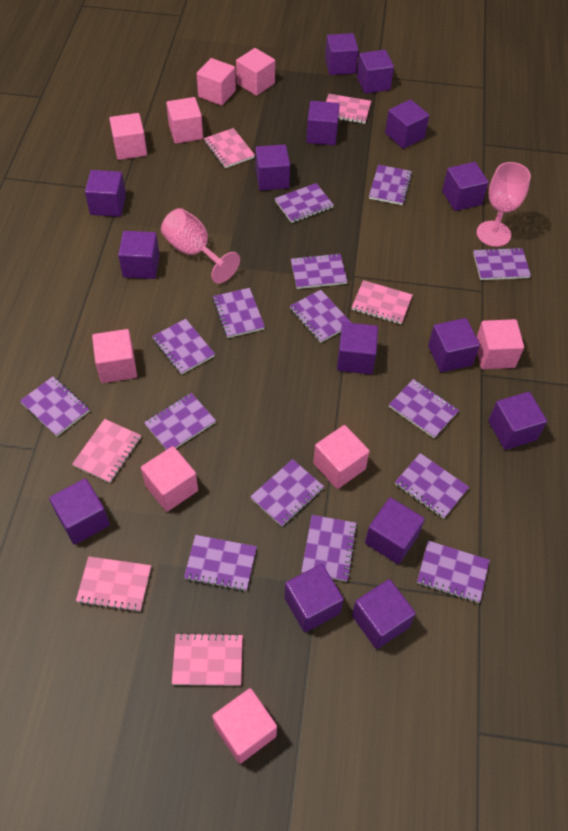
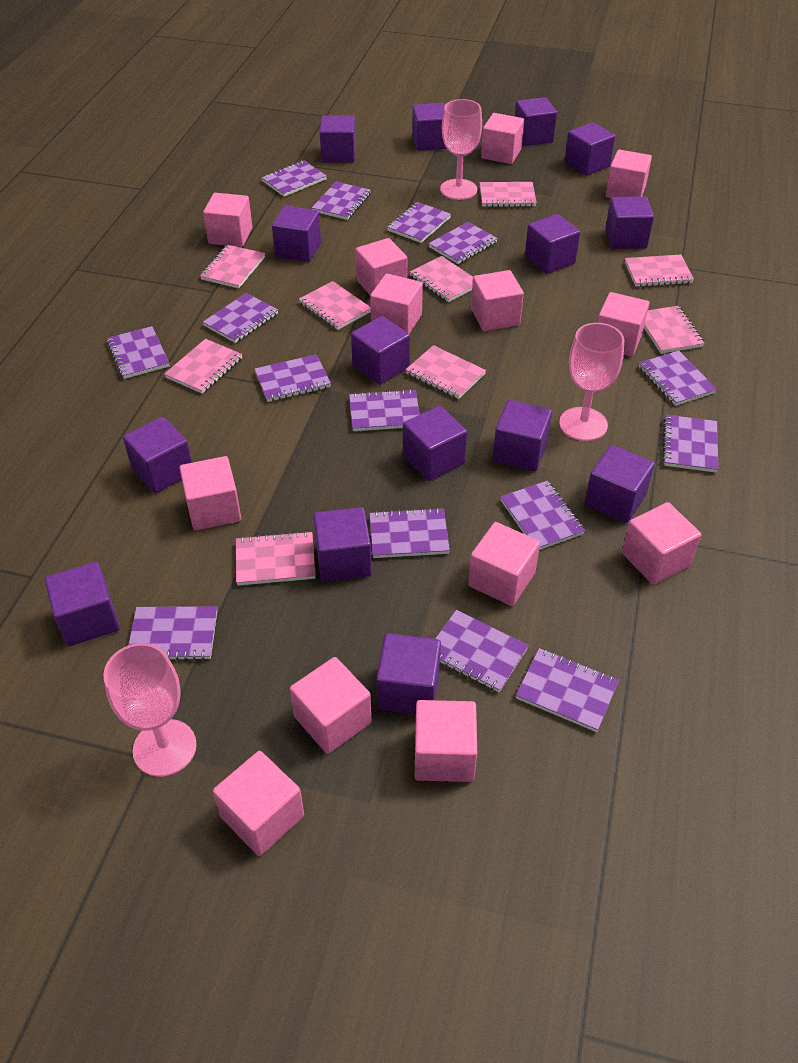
pink cube: 9 -> 13
pink goblet: 2 -> 3
pink notebook: 6 -> 9

